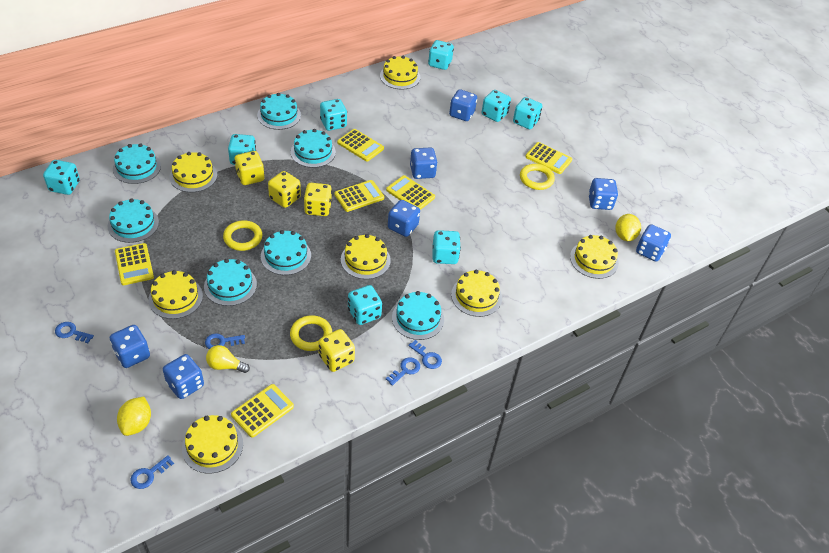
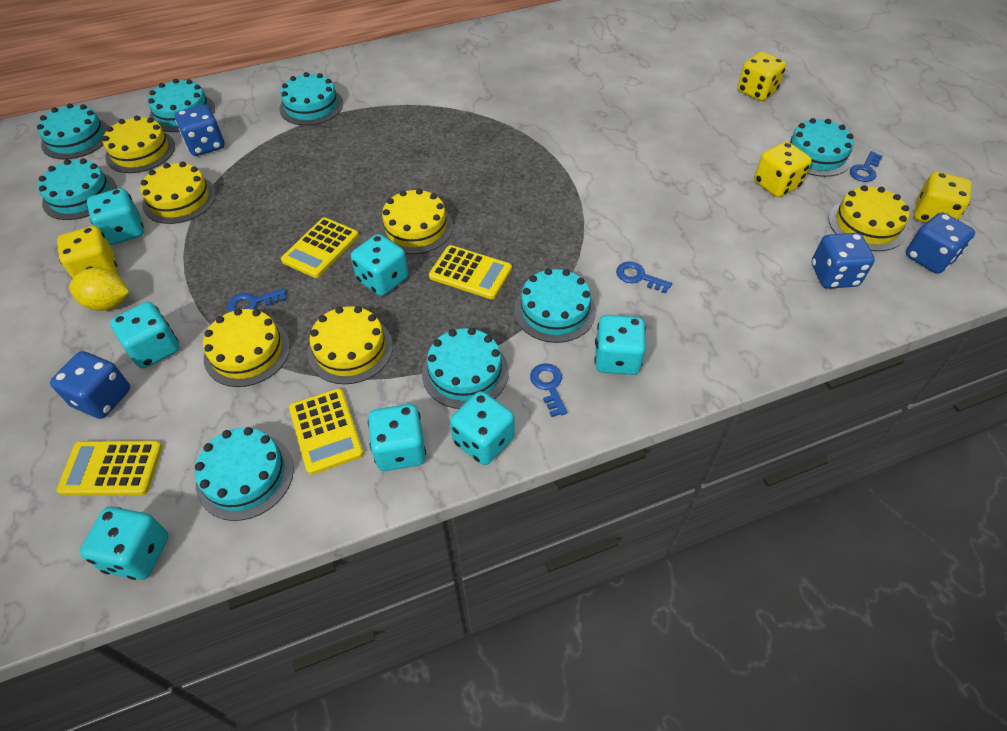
blue dice: 7 -> 4
blue key: 5 -> 4
turquoise cake: 7 -> 8
turquoise dice: 8 -> 7
yellow cake: 7 -> 6
yellow calculator: 6 -> 4
yellow lemon: 2 -> 1
yellow light bulb: 1 -> 0
yellow ring: 3 -> 0

